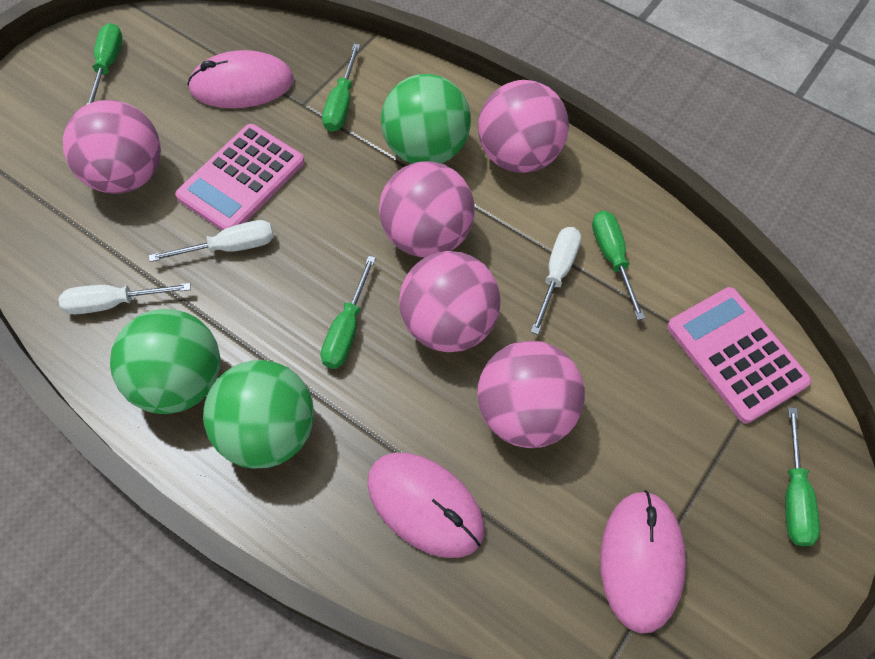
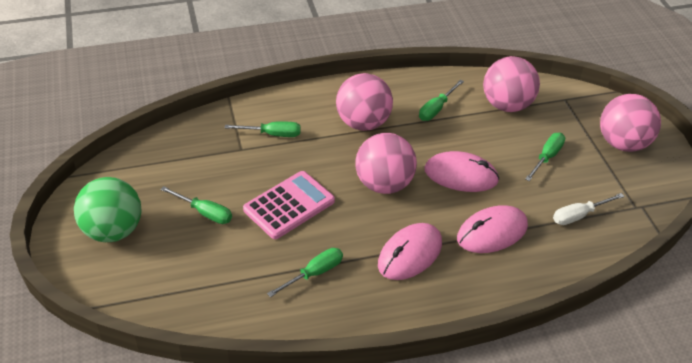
green ball: 3 -> 1
pink ball: 5 -> 4
pink calculator: 2 -> 1
white screwdriver: 3 -> 1

